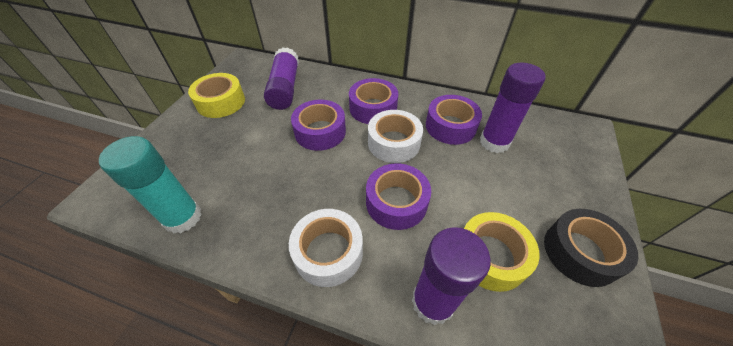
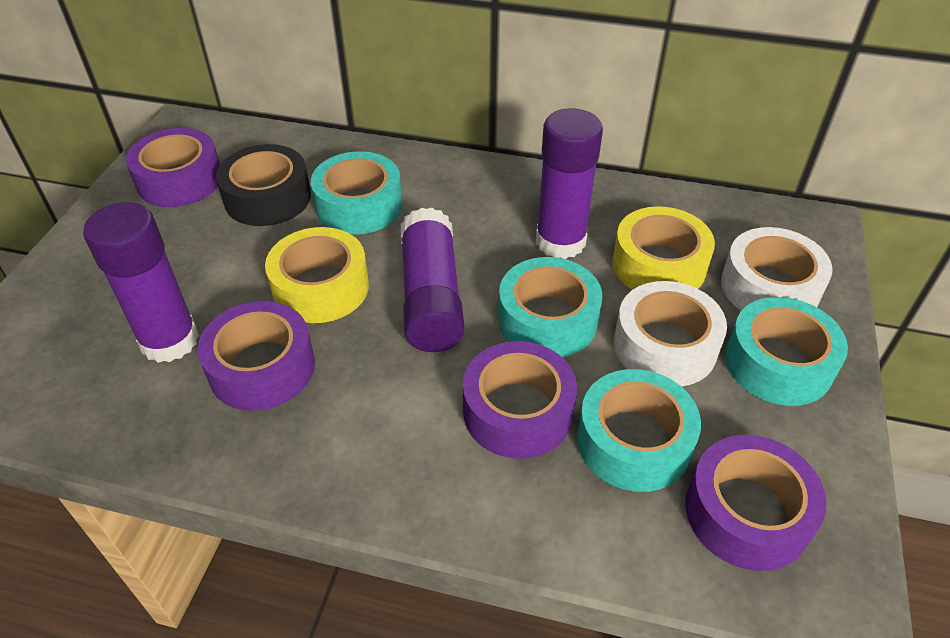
turquoise glue stick: 1 -> 0
turquoise tape: 0 -> 4

